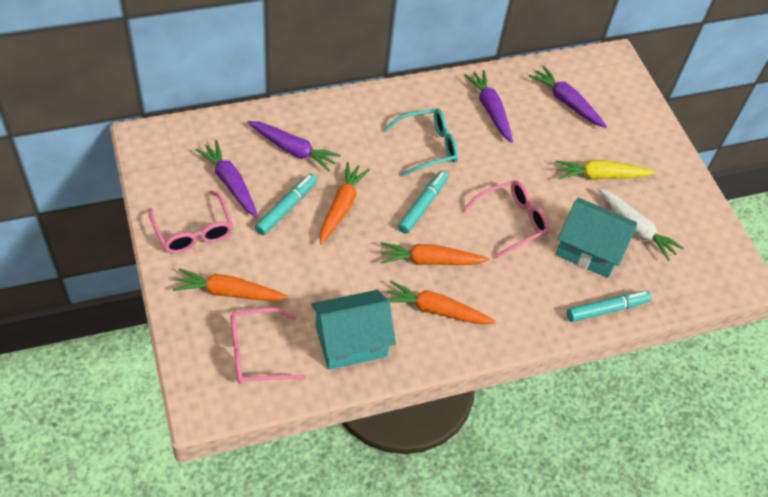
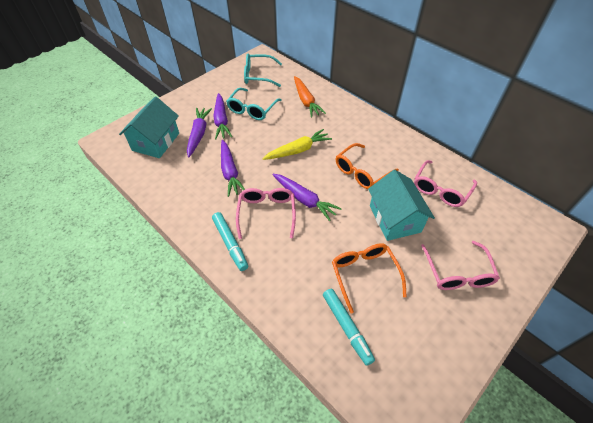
orange carrot: 4 -> 1
orange glasses: 0 -> 2
turquoise glasses: 1 -> 2
turquoise marker: 3 -> 2
white carrot: 1 -> 0

